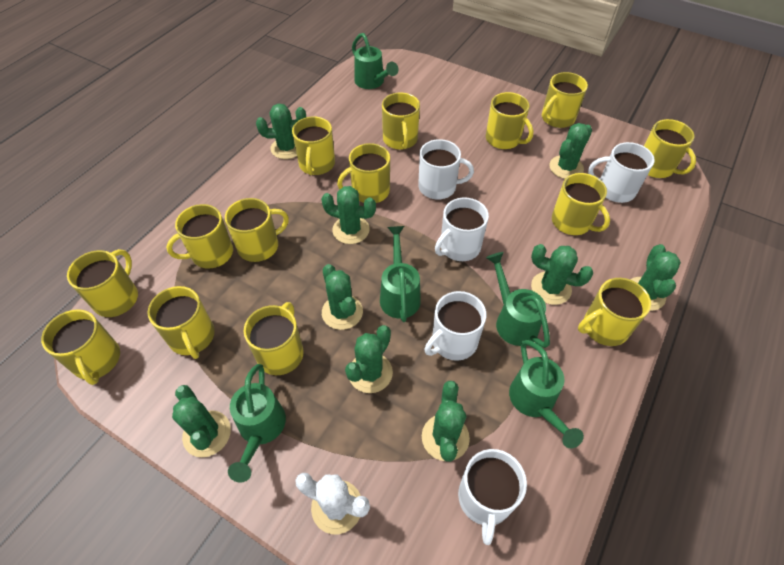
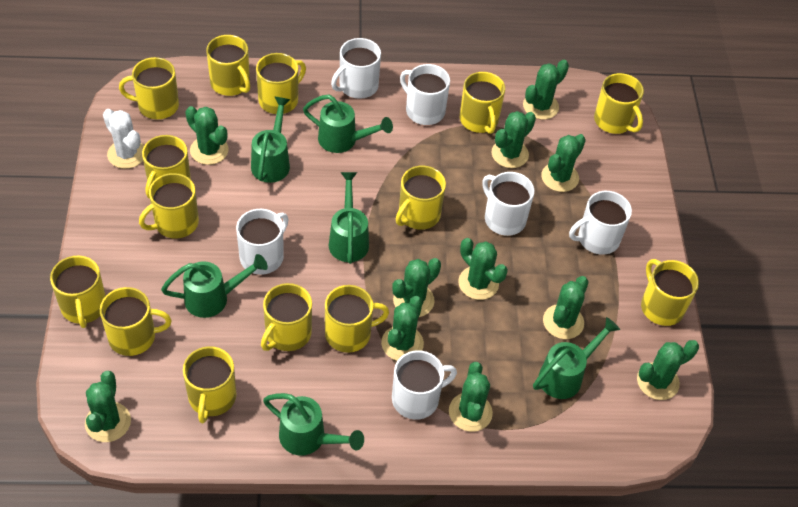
green cactus: 9 -> 11
green watering can: 5 -> 6
white mug: 5 -> 6

